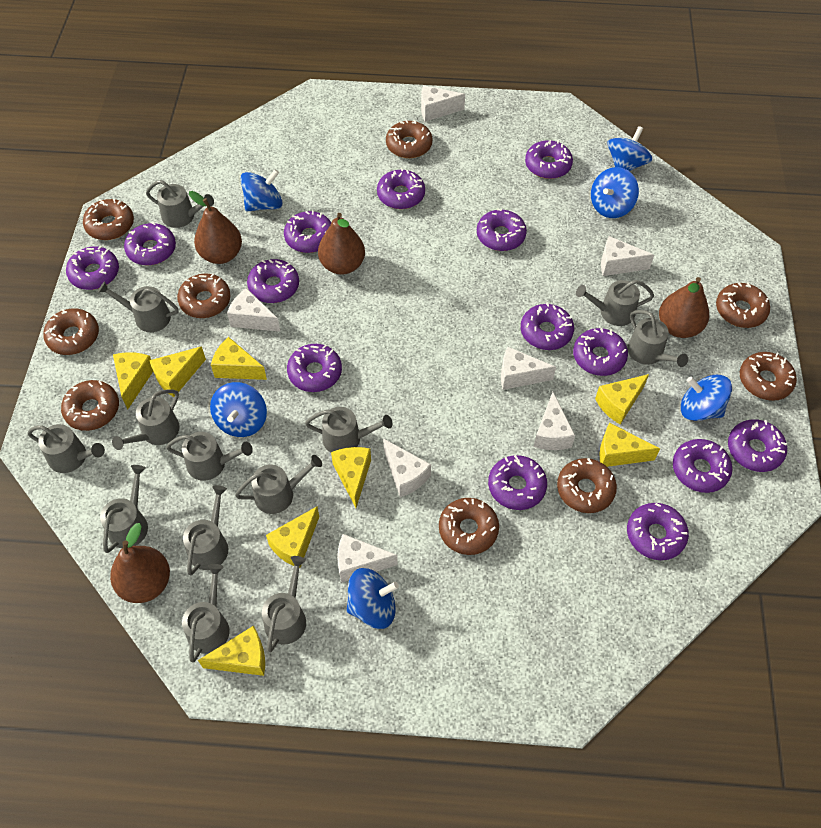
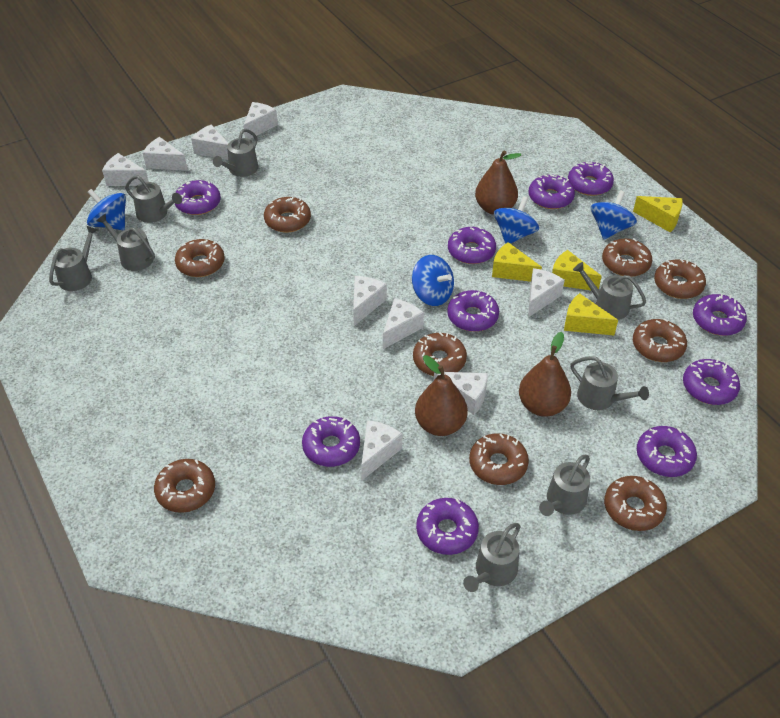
blue spinning top: 6 -> 4
brown pear: 4 -> 3
grey watering can: 13 -> 8
purple donut: 14 -> 10
white cheese: 7 -> 9
yellow cheese: 8 -> 4

